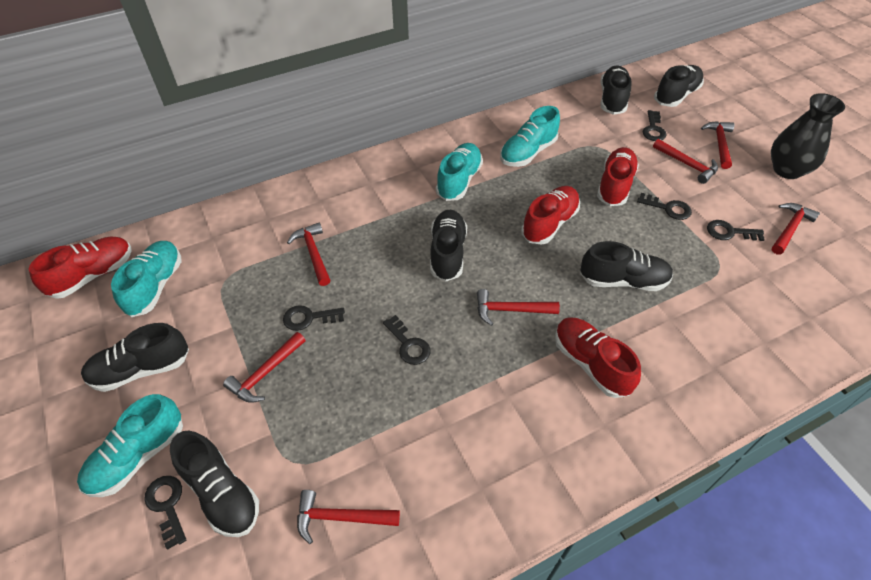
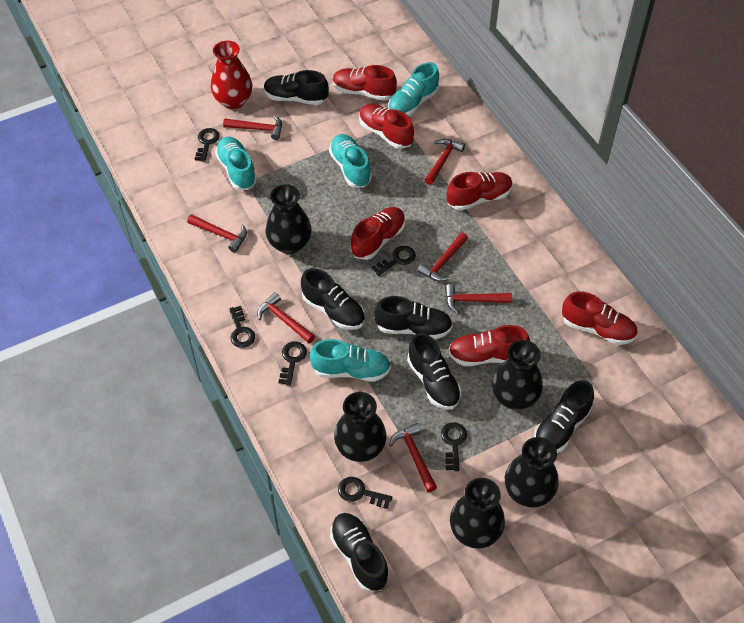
black vase: 1 -> 5
red shoe: 4 -> 6
red vase: 0 -> 1

